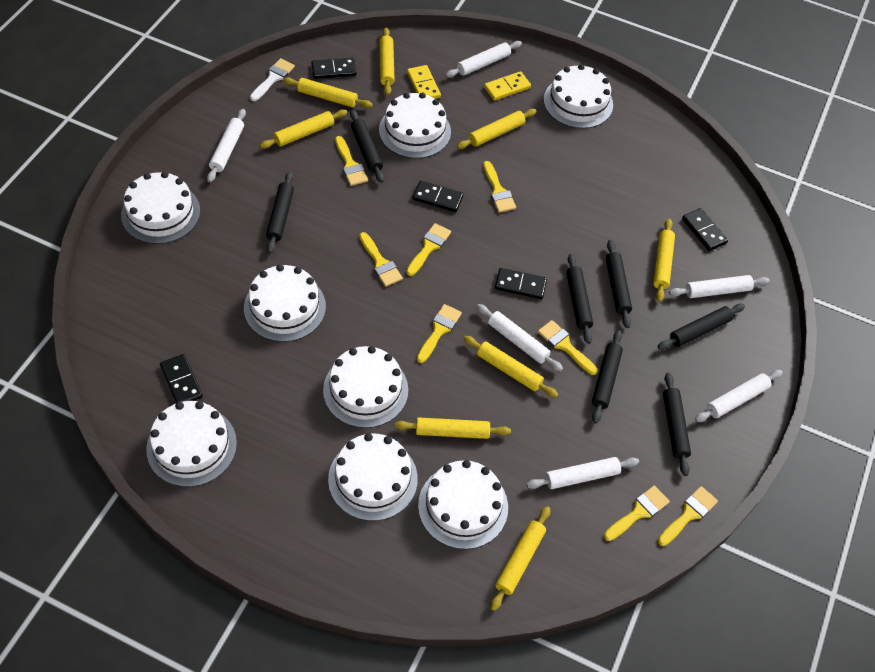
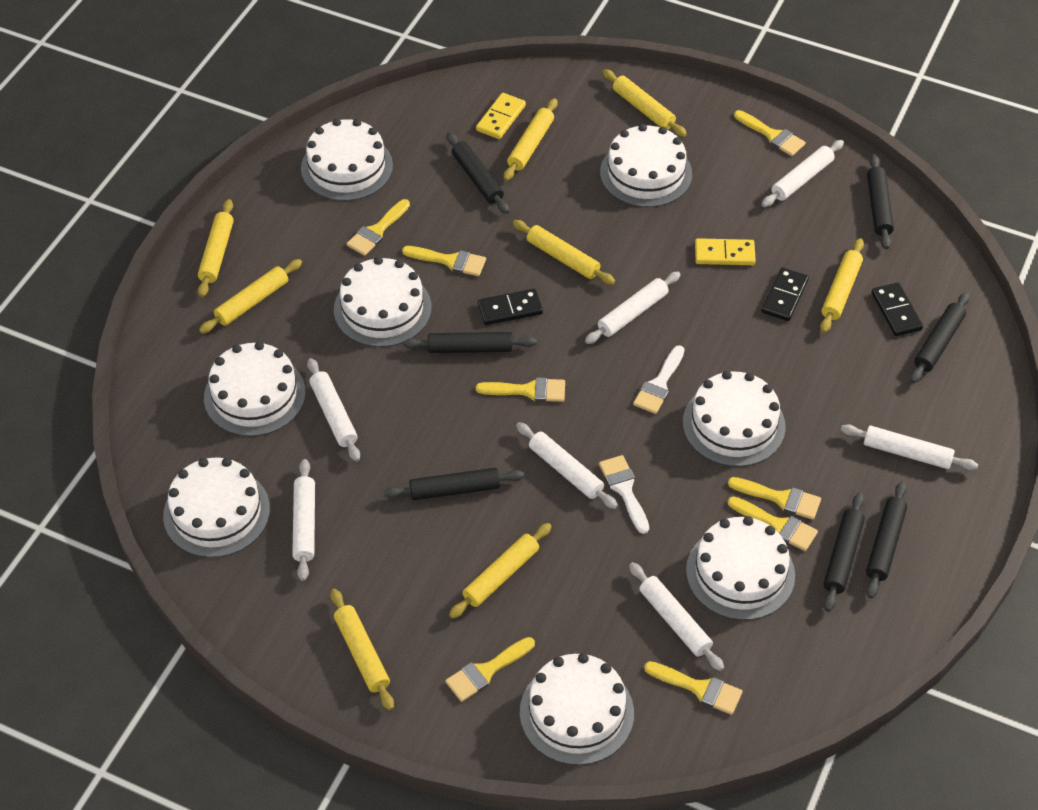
black domino: 5 -> 3
white brush: 1 -> 2
white rolling pin: 6 -> 7

